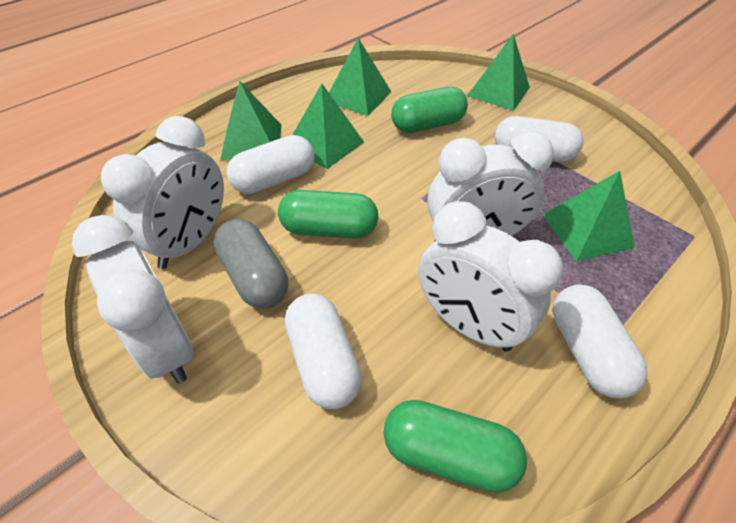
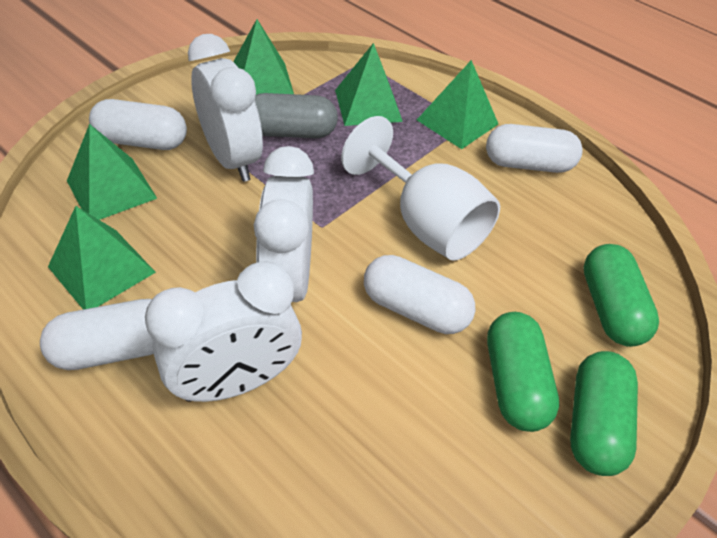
white clock: 4 -> 3
white goblet: 0 -> 1

